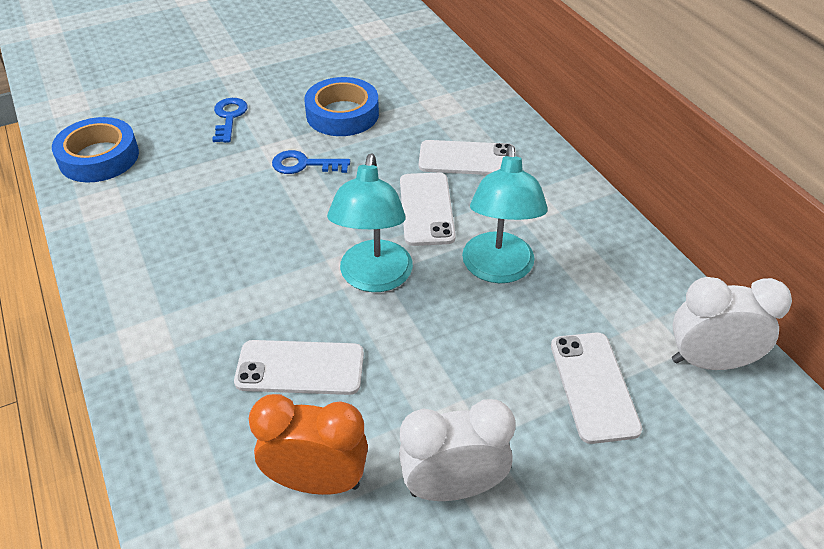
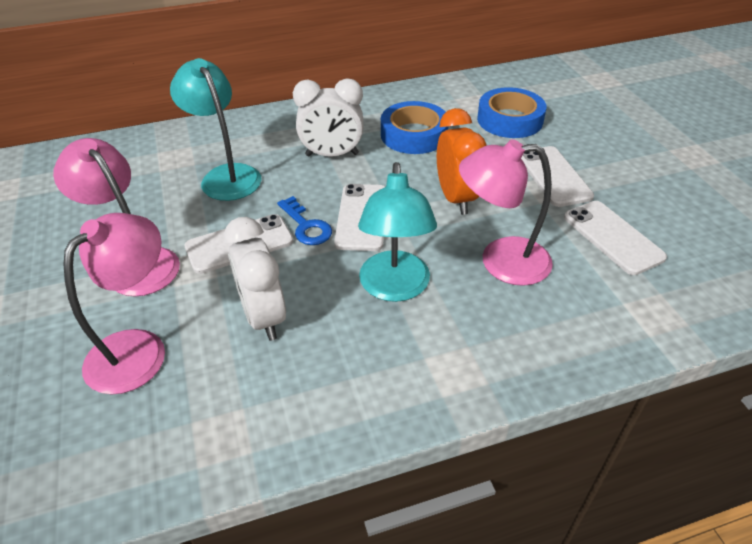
blue key: 2 -> 1
pink lamp: 0 -> 3

